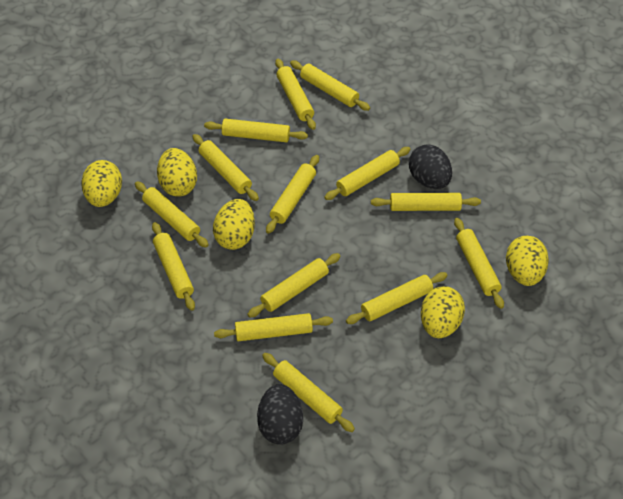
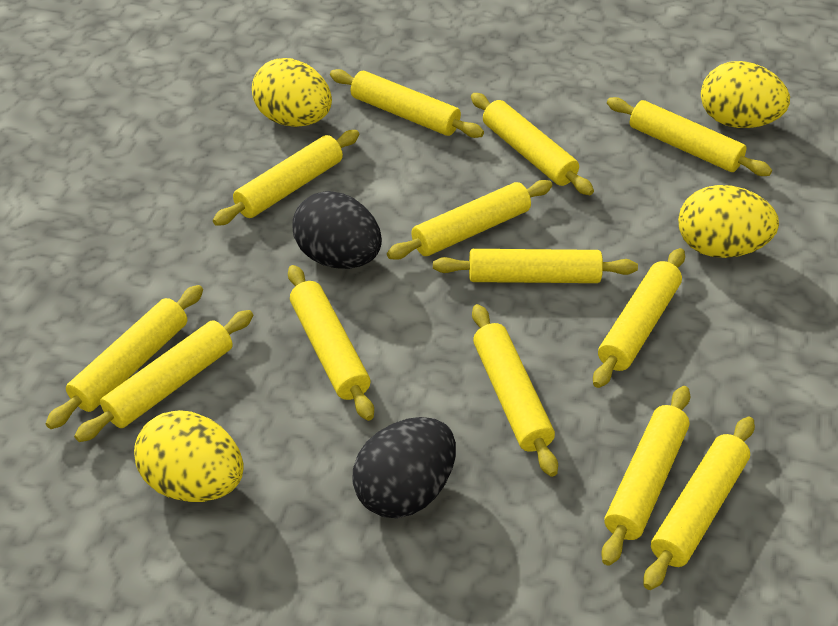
yellow egg: 5 -> 4
yellow rolling pin: 14 -> 13

